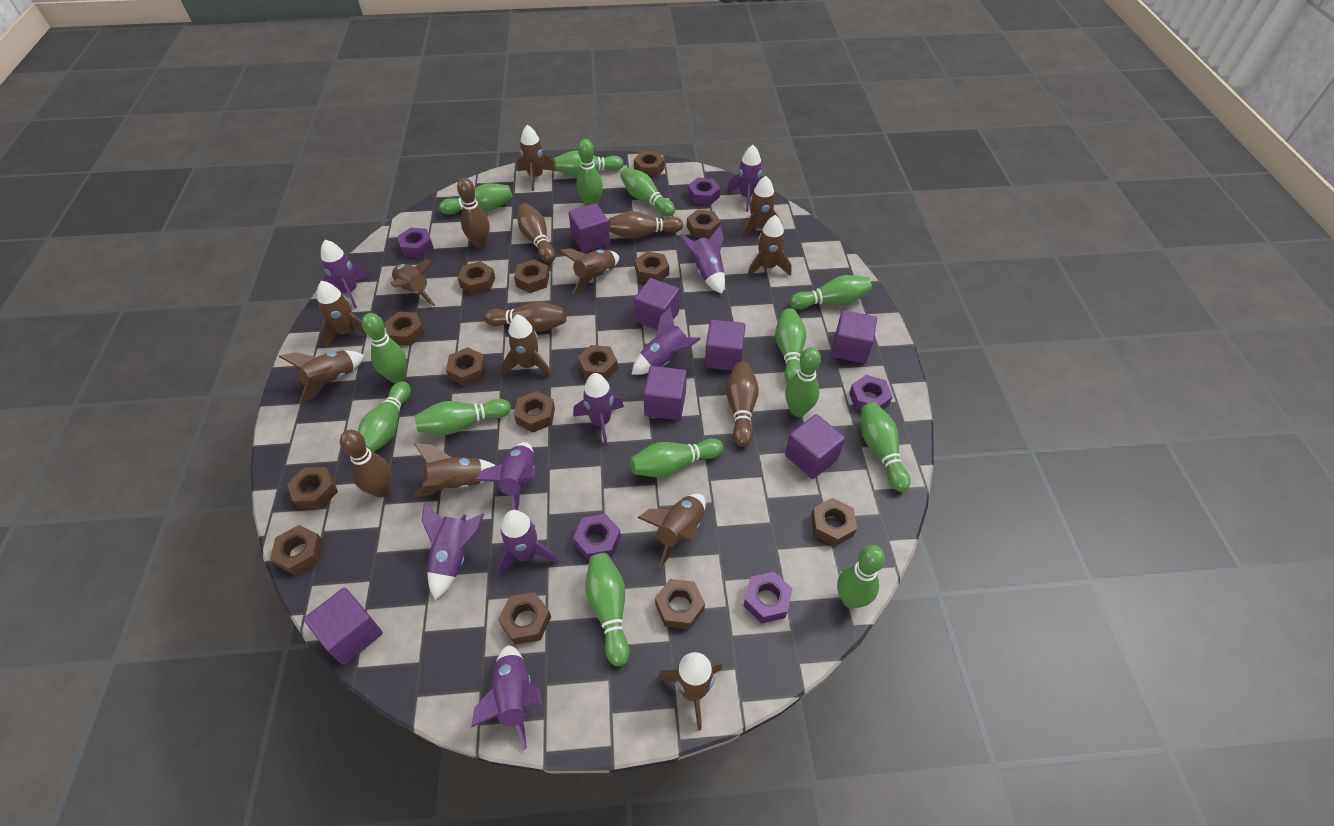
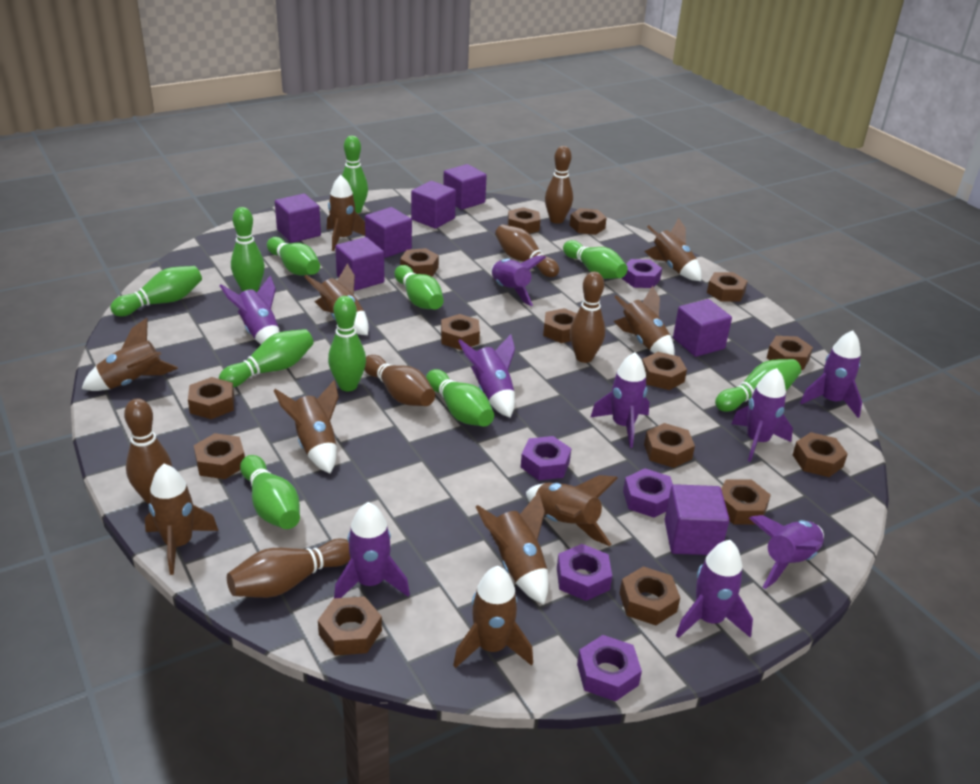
brown nut: 14 -> 15
brown rocket: 11 -> 10
green bowling pin: 14 -> 11

